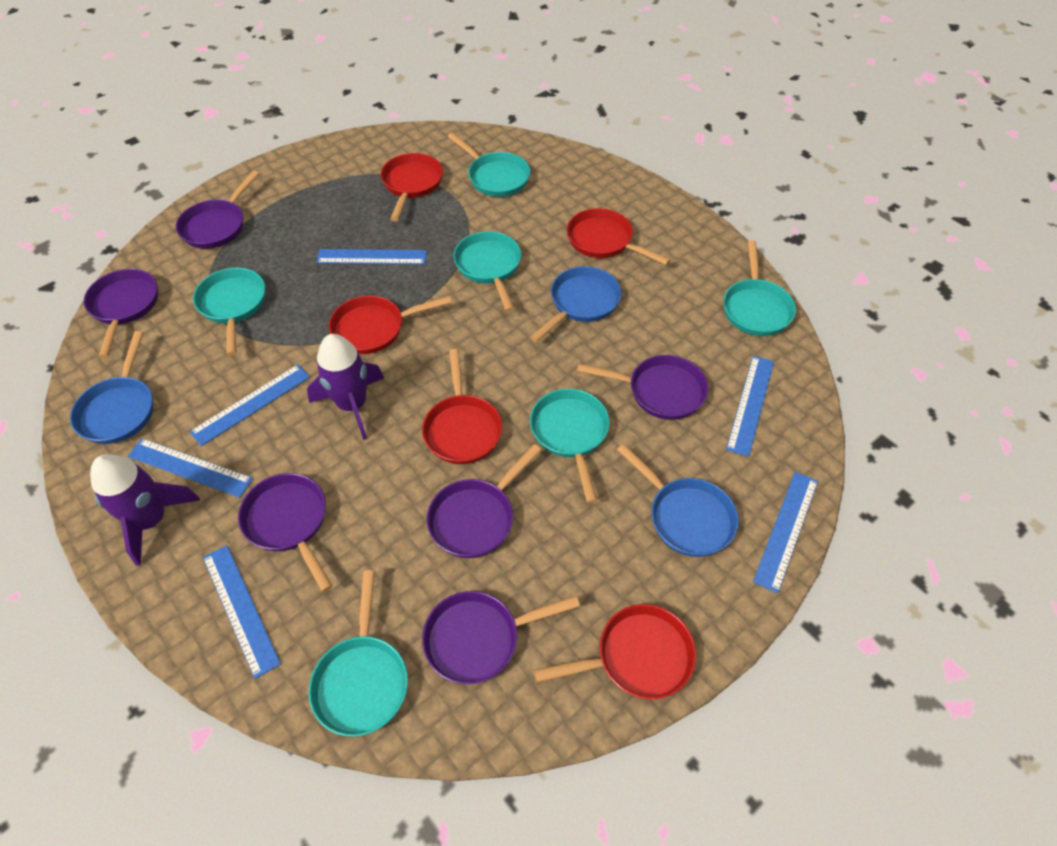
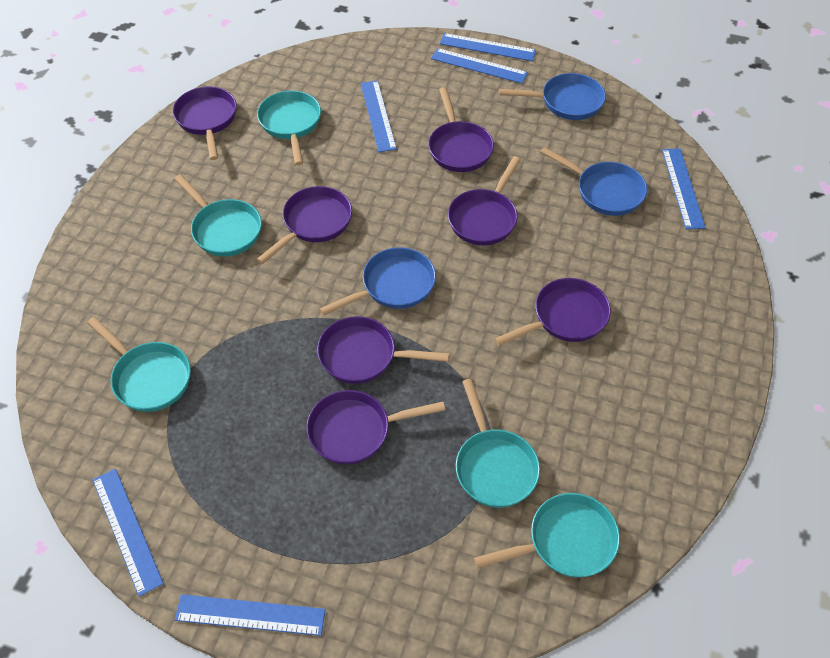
purple pan: 6 -> 7
purple rocket: 2 -> 0
red pan: 5 -> 0
turquoise pan: 6 -> 5

